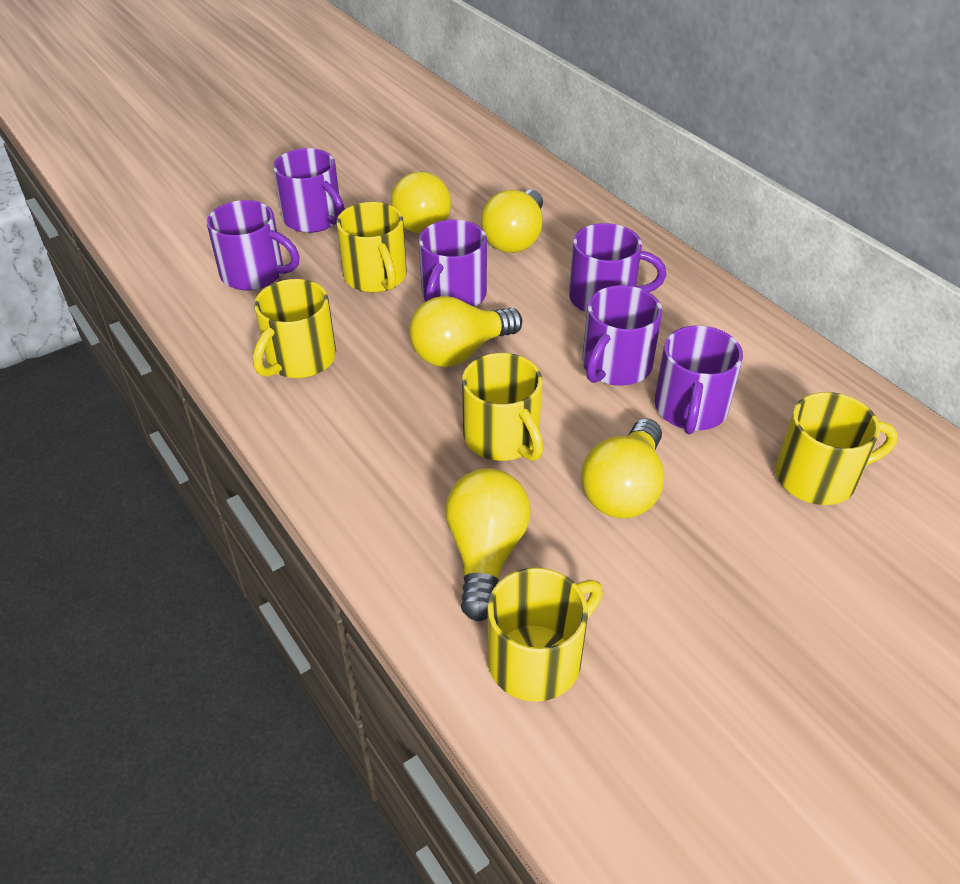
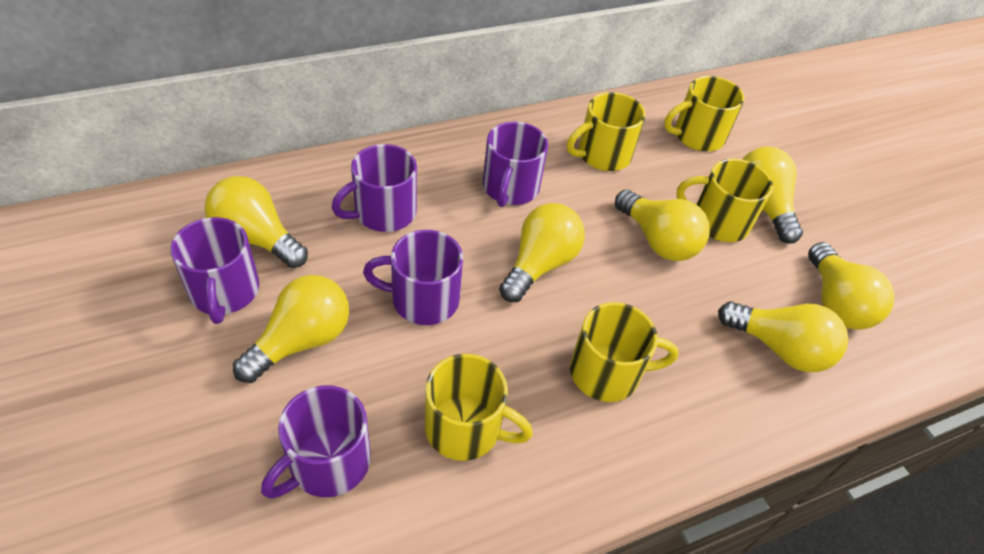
purple mug: 6 -> 5
yellow light bulb: 5 -> 7

